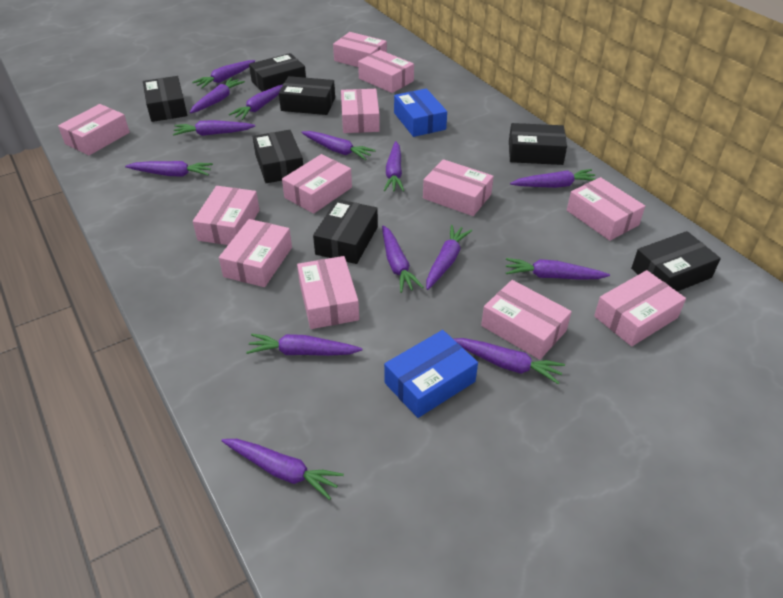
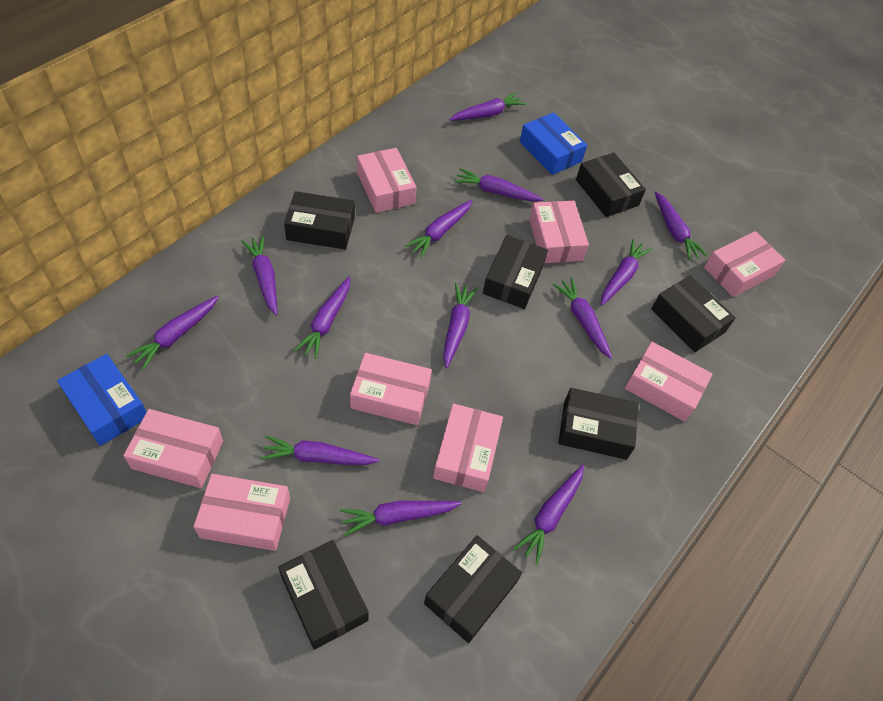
pink box: 12 -> 8
purple carrot: 14 -> 13

